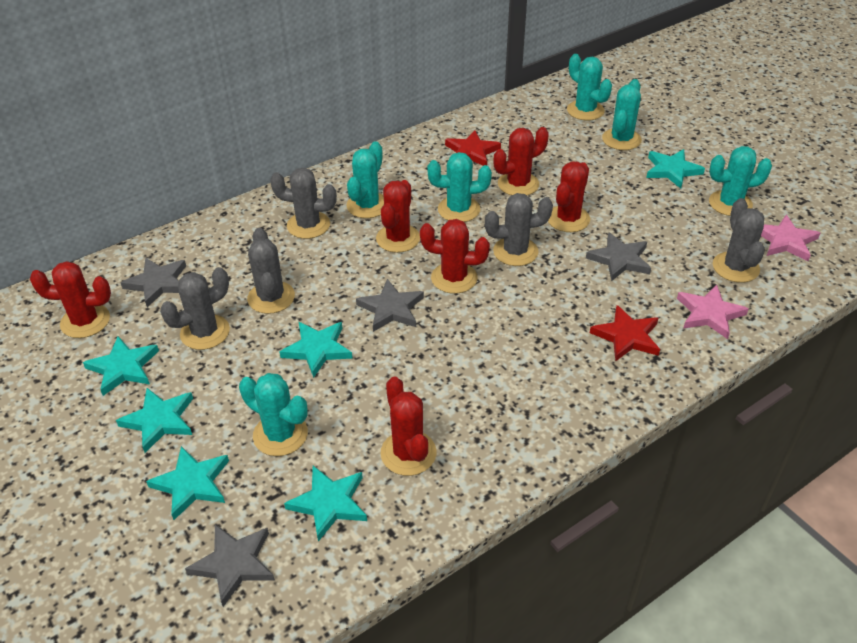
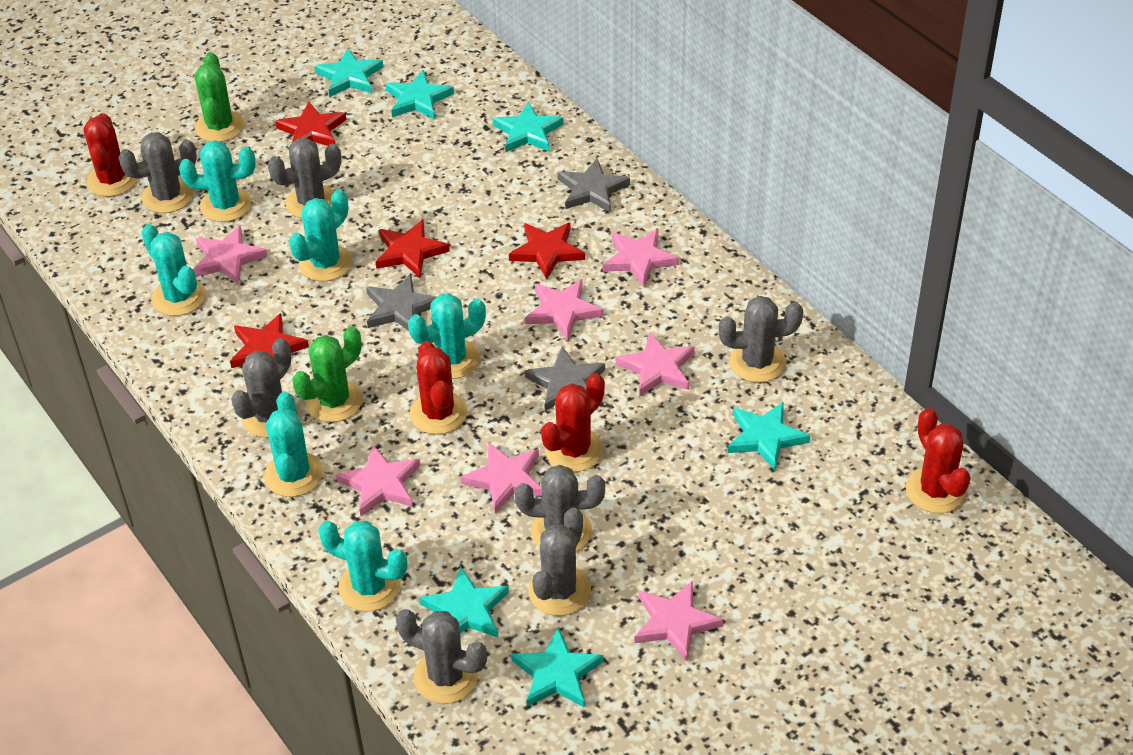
green cactus: 0 -> 2
grey cactus: 5 -> 7
grey star: 4 -> 3
pink star: 2 -> 7
red cactus: 6 -> 4
red star: 2 -> 4

